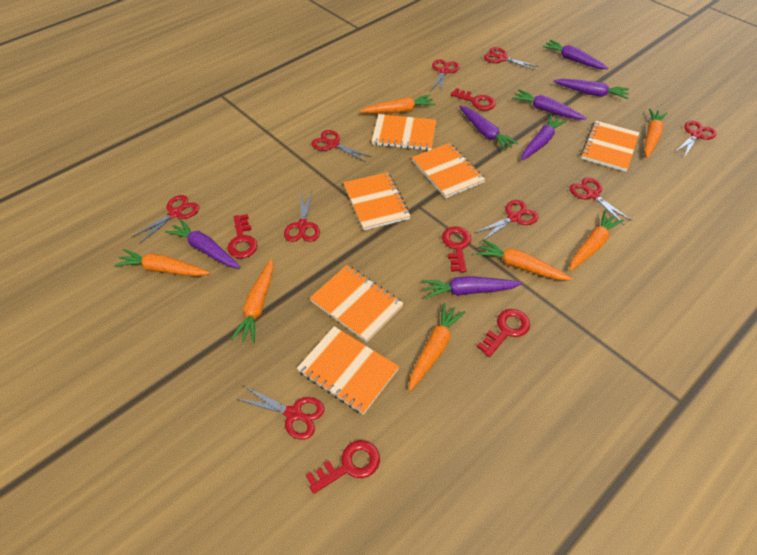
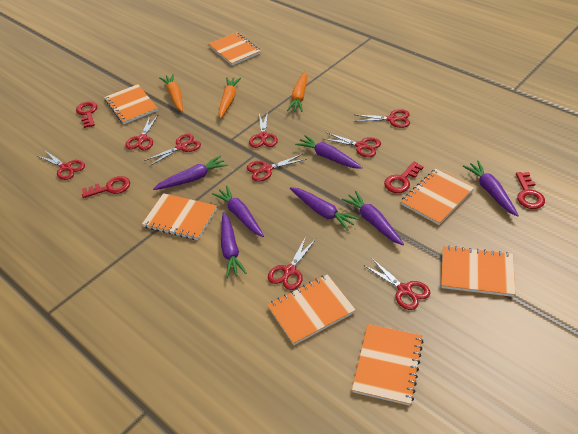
orange carrot: 7 -> 3
orange notebook: 6 -> 7
red key: 5 -> 4

